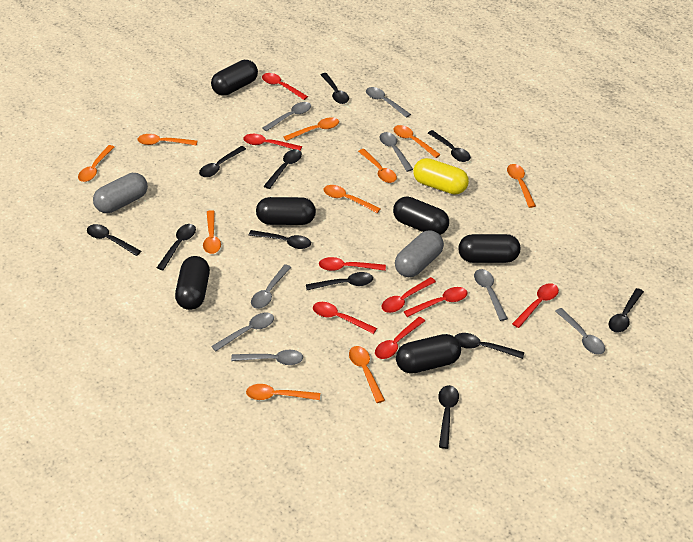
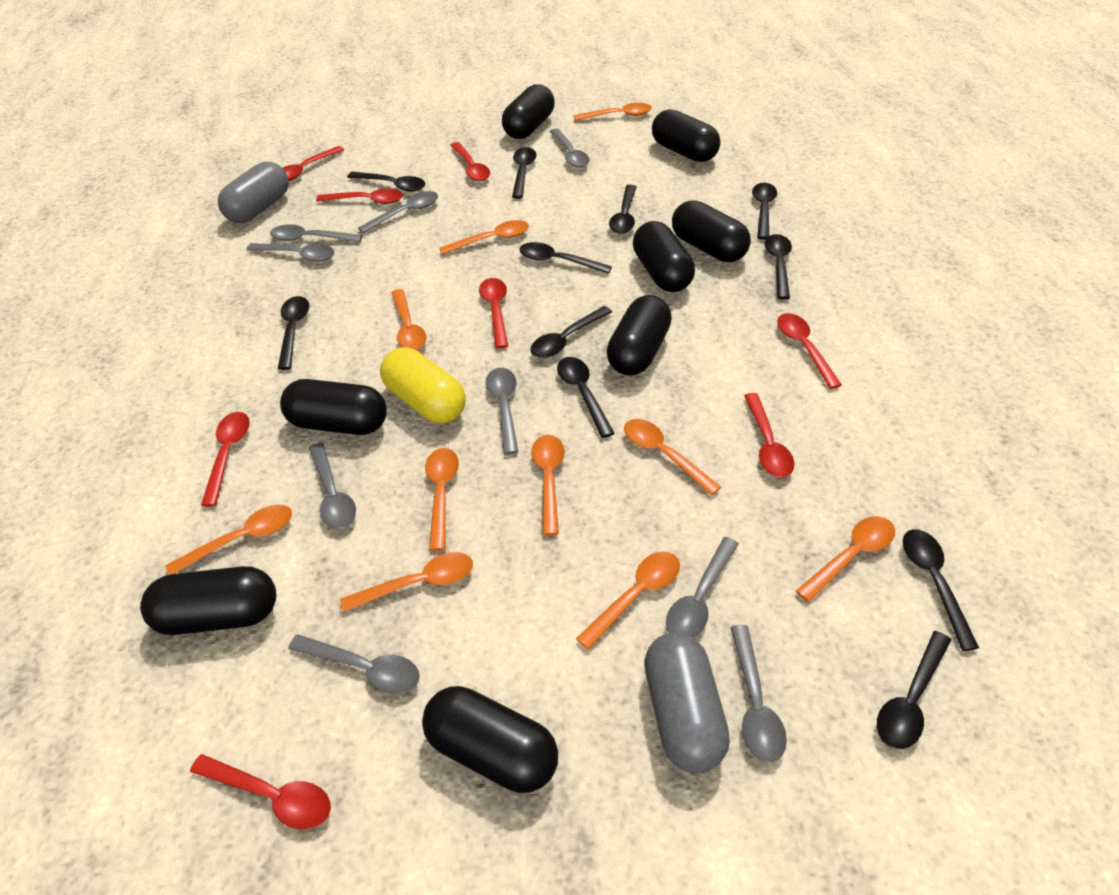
black capsule: 6 -> 8
grey spoon: 8 -> 9

